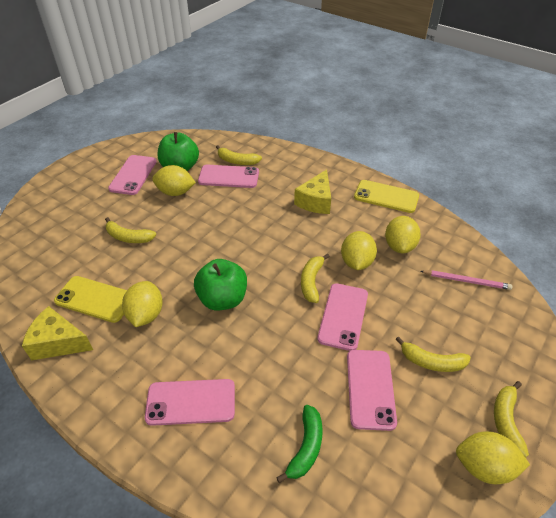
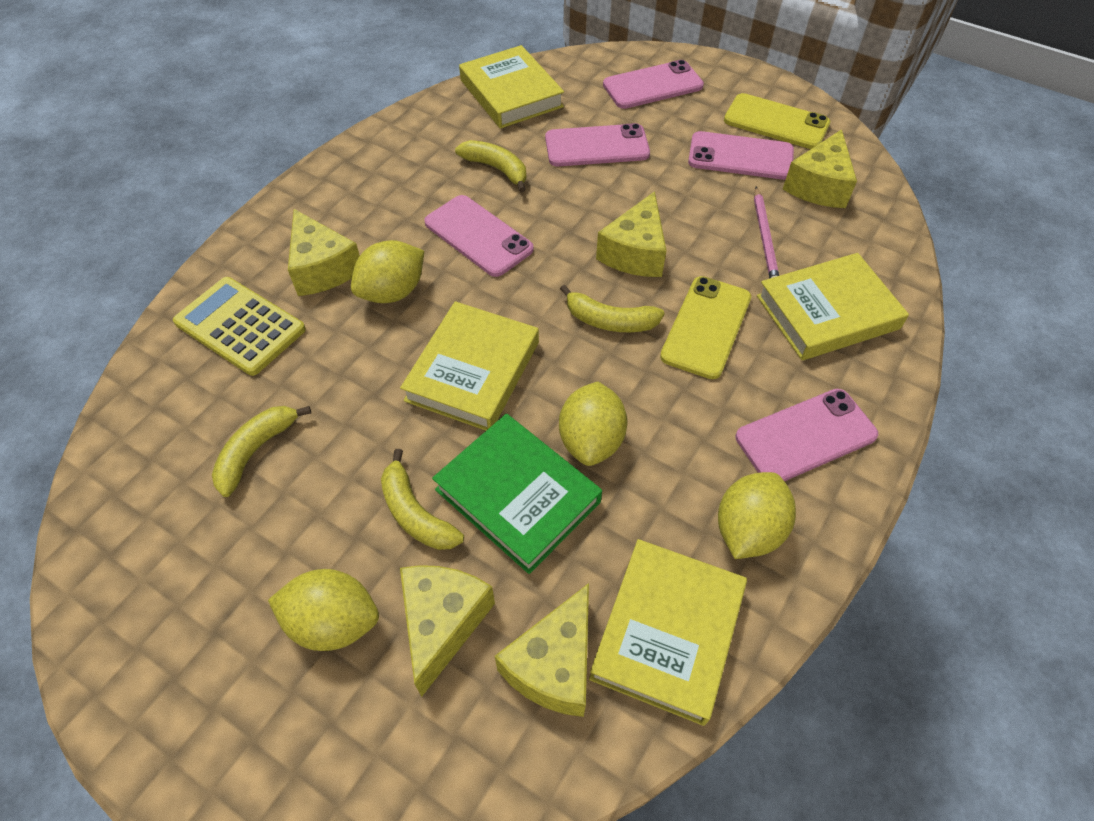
green apple: 2 -> 0
green banana: 1 -> 0
green book: 0 -> 1
yellow banana: 5 -> 4
yellow book: 0 -> 4
yellow calculator: 0 -> 1
yellow cheese: 2 -> 5
yellow lemon: 5 -> 4

